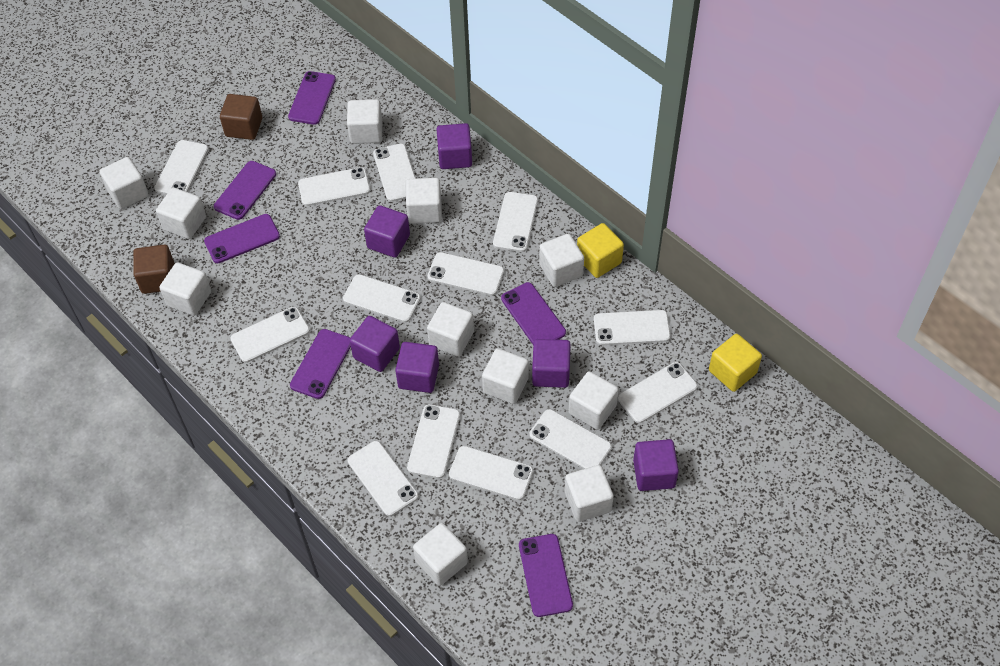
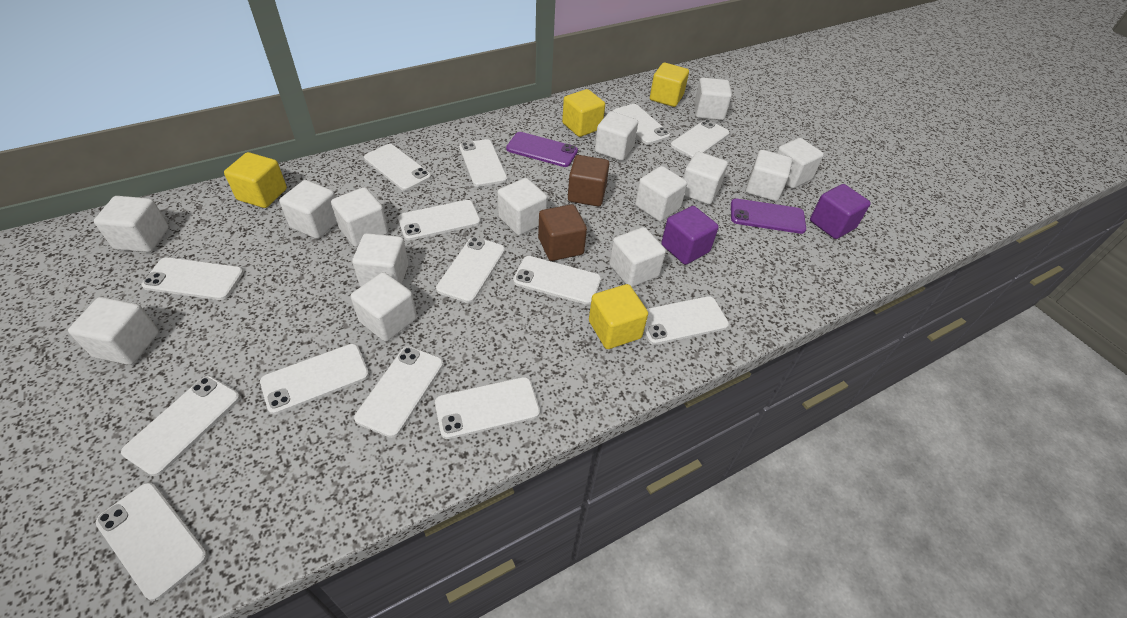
purple cube: 6 -> 2
purple phone: 6 -> 2
white cube: 11 -> 14
white phone: 13 -> 14
yellow cube: 2 -> 4

